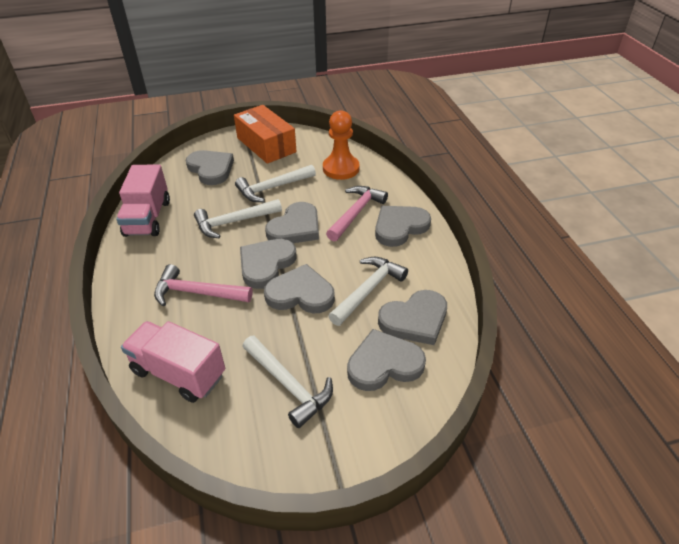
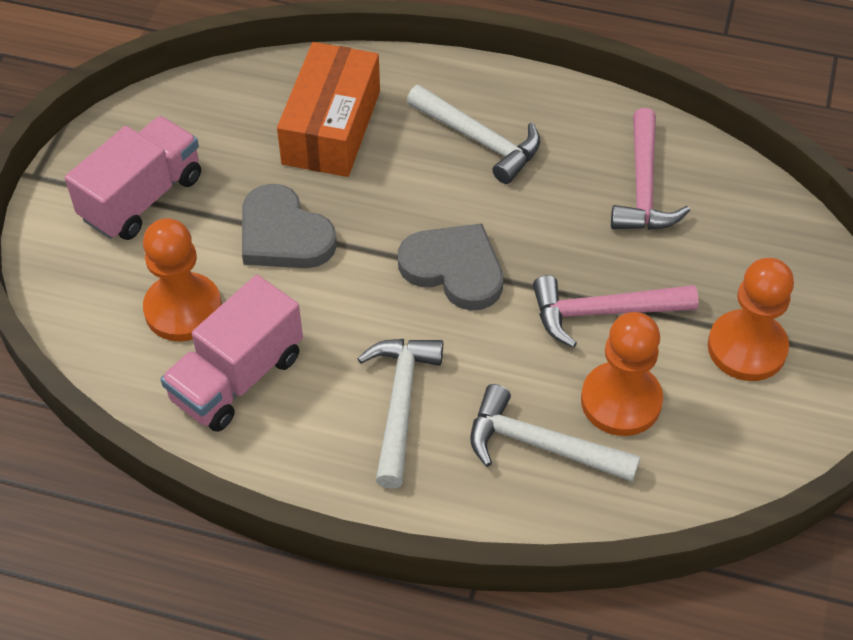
grey heart: 7 -> 2
orange pawn: 1 -> 3
white hammer: 4 -> 3

